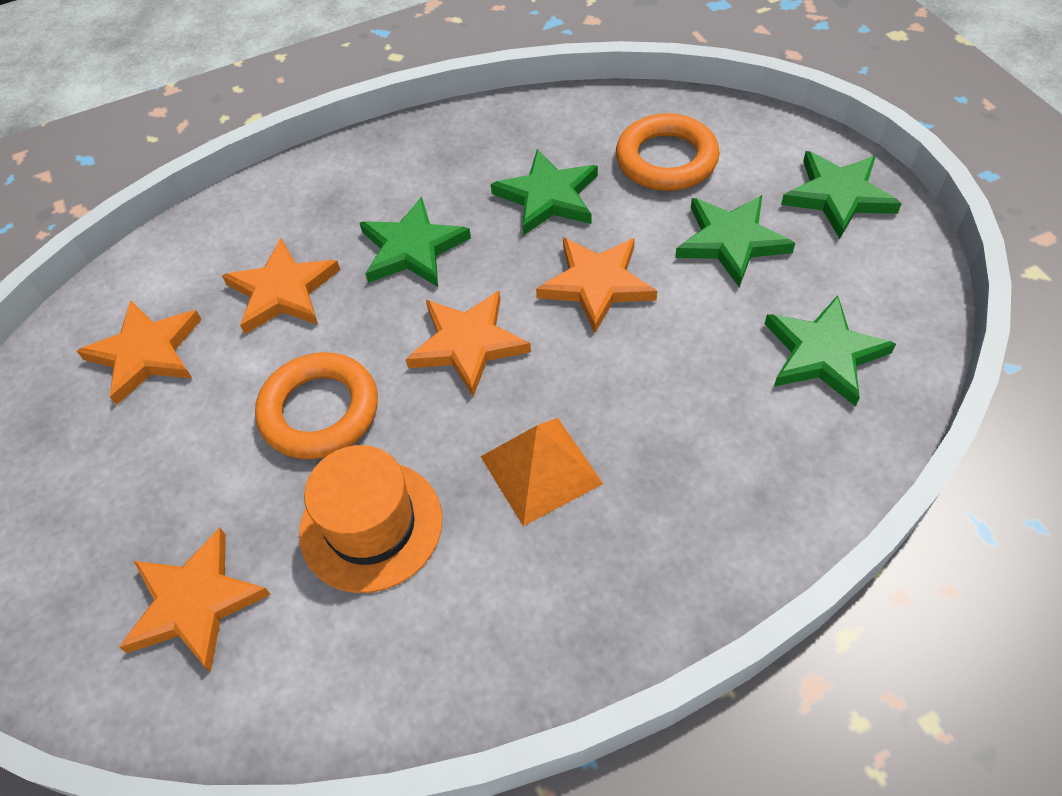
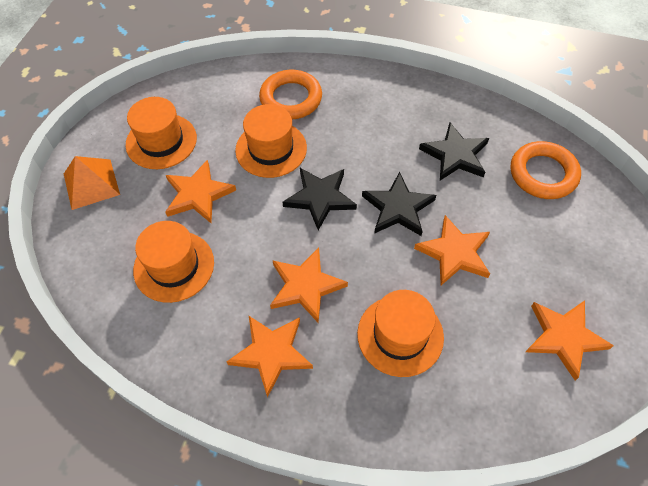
black star: 0 -> 3
green star: 5 -> 0
orange hat: 1 -> 4

